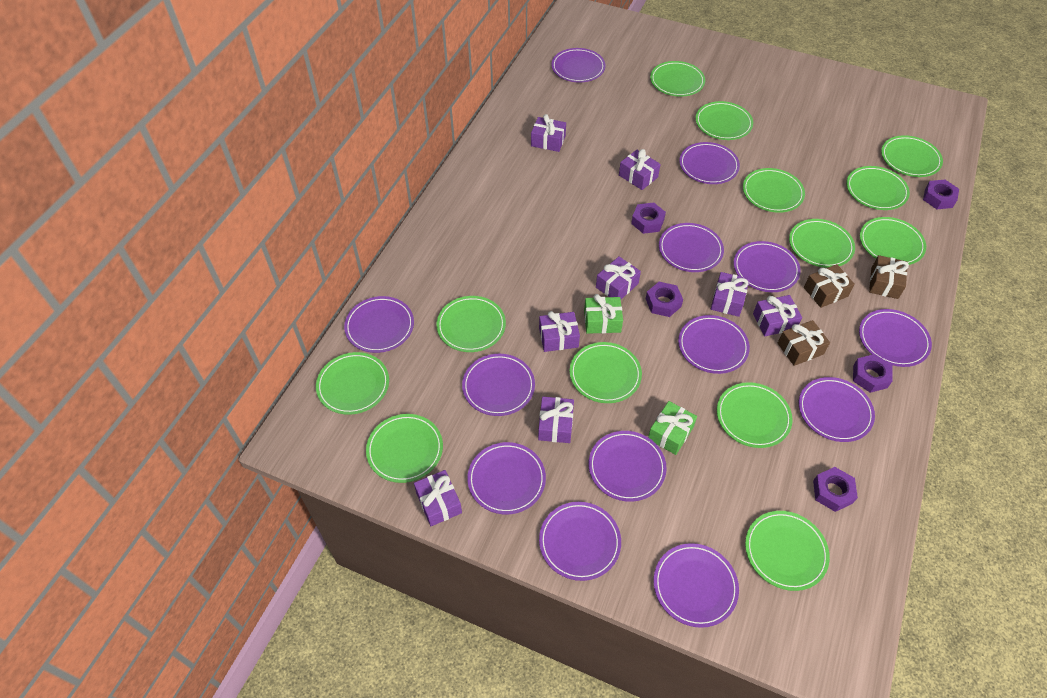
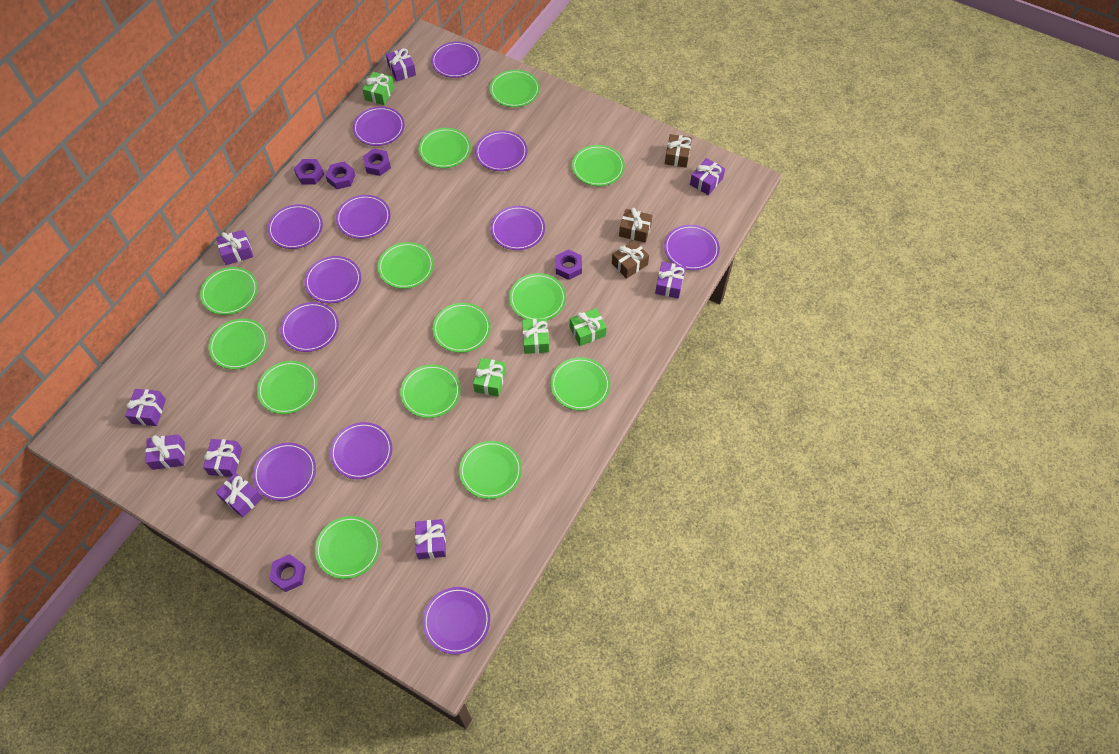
green gift: 2 -> 4
purple gift: 8 -> 9
purple plate: 13 -> 12

